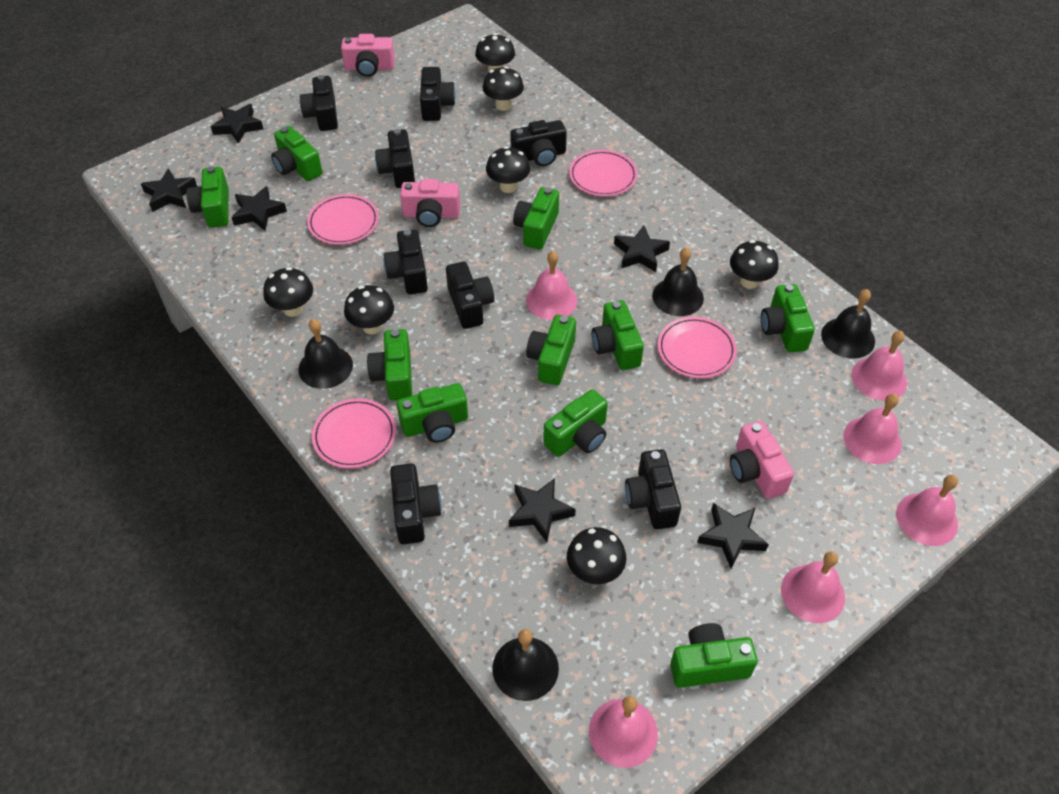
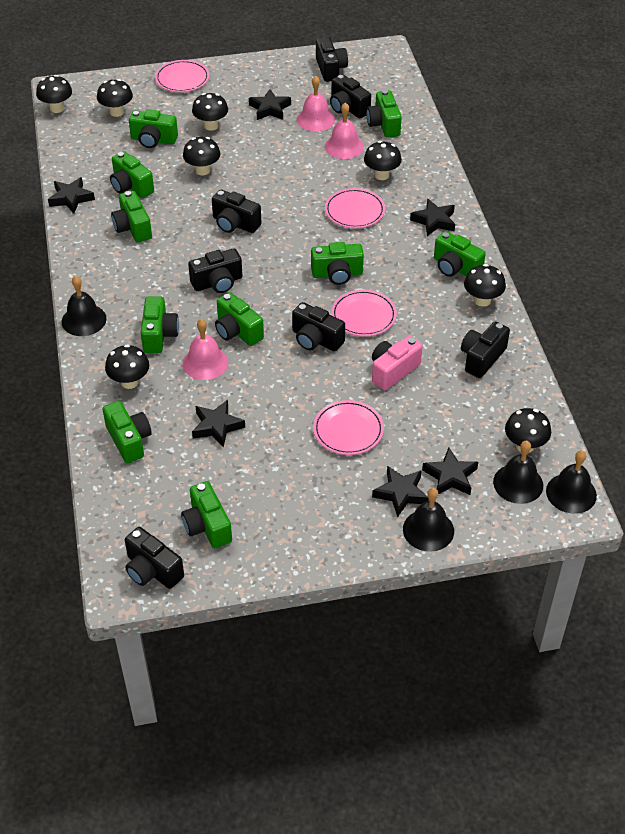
black camera: 8 -> 7
black mushroom: 7 -> 8
pink bell: 6 -> 3
pink camera: 3 -> 1

